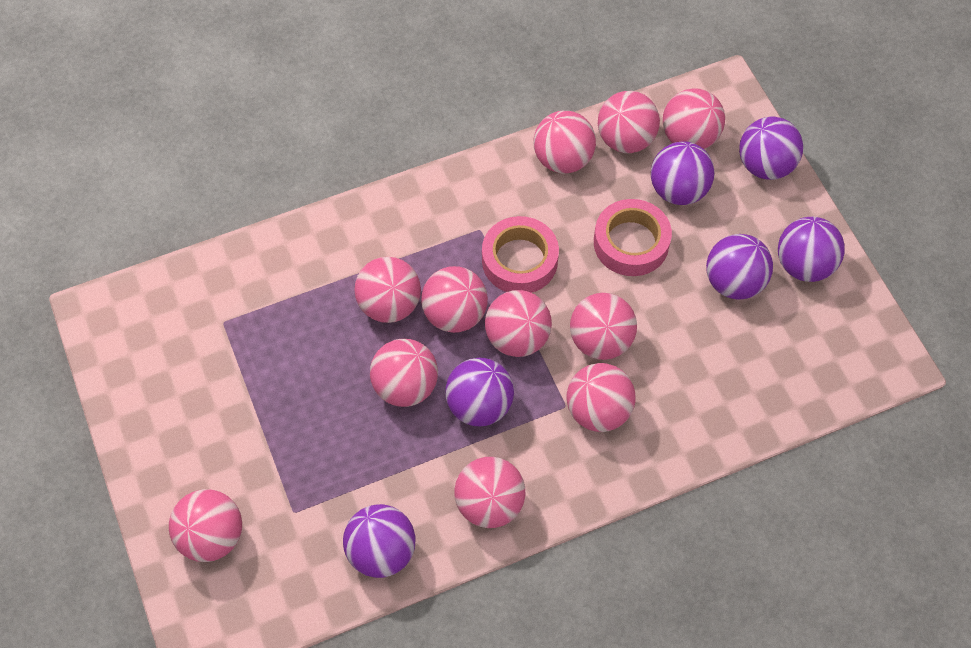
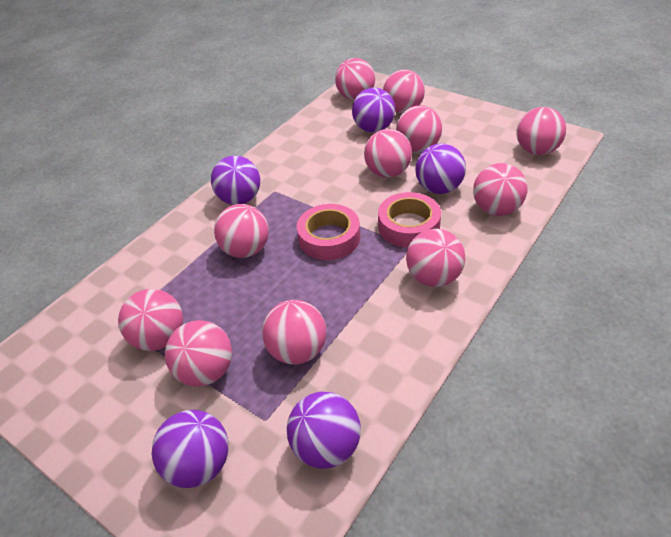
purple ball: 6 -> 5

